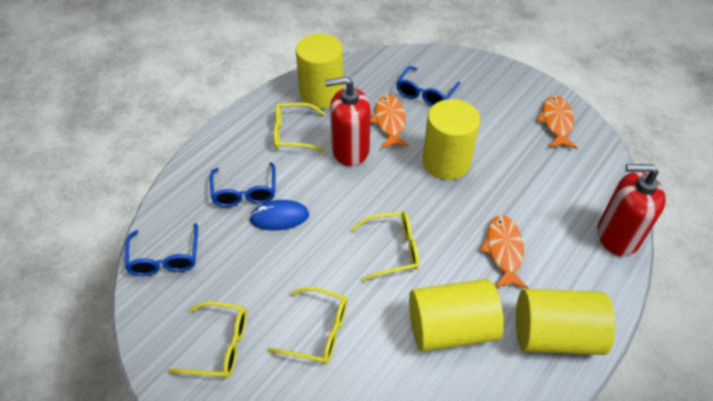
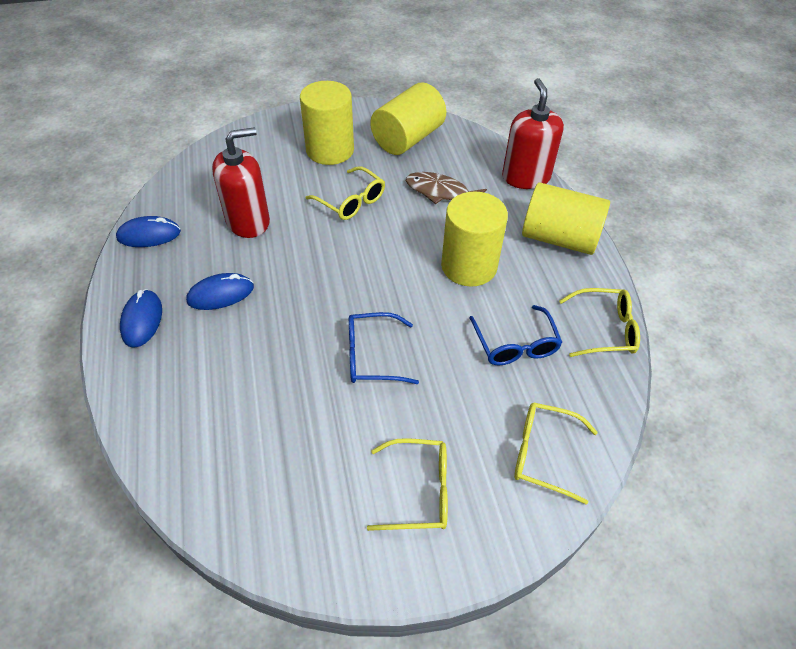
blue glasses: 3 -> 2
blue mouse: 1 -> 3
brown fish: 0 -> 1
orange fish: 3 -> 0

